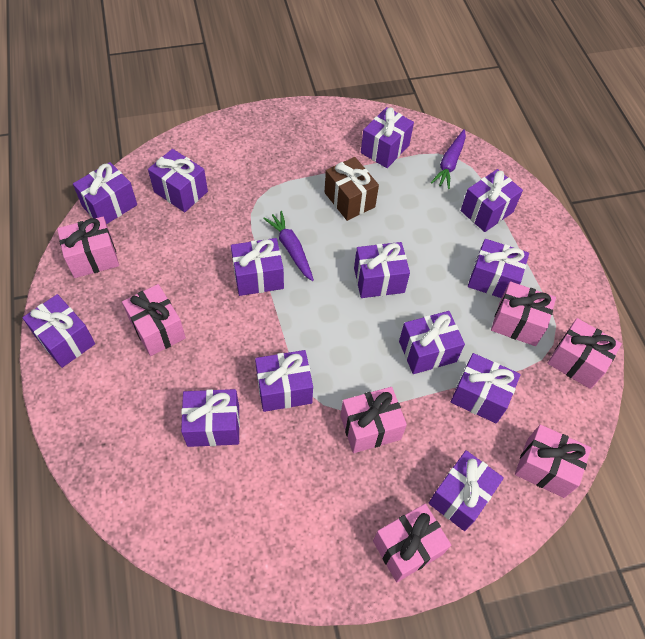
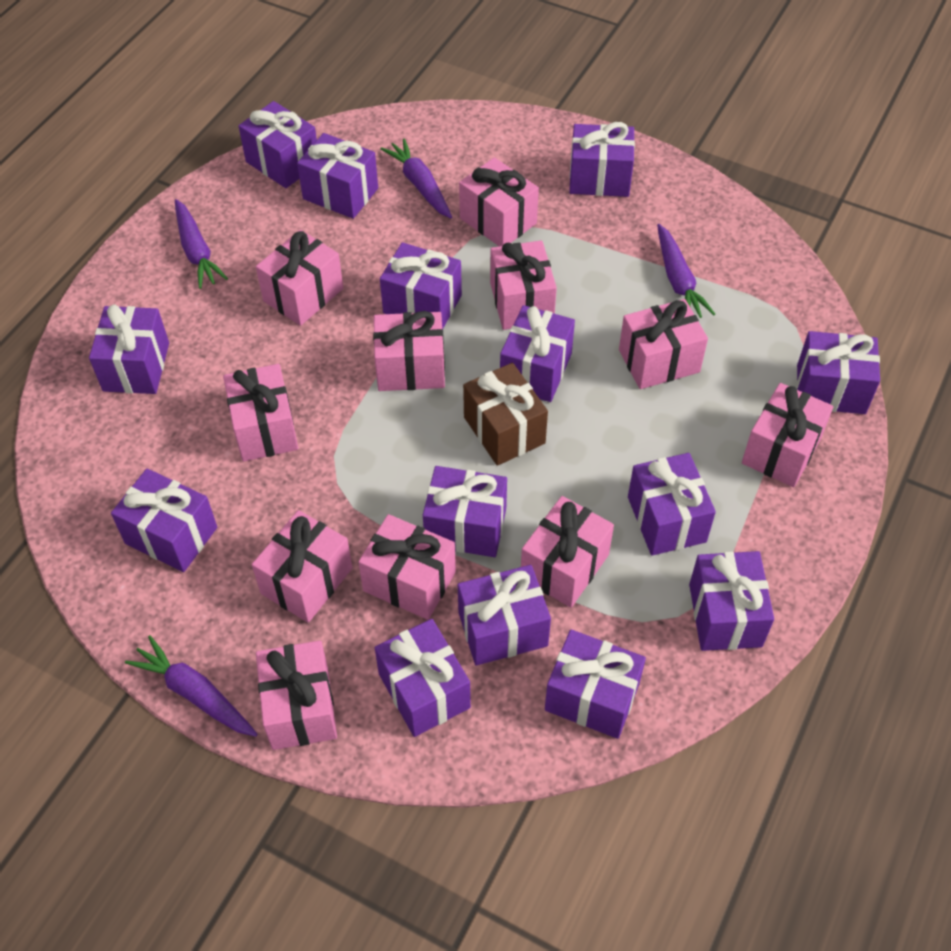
pink gift: 7 -> 11
purple carrot: 2 -> 4
purple gift: 13 -> 14

